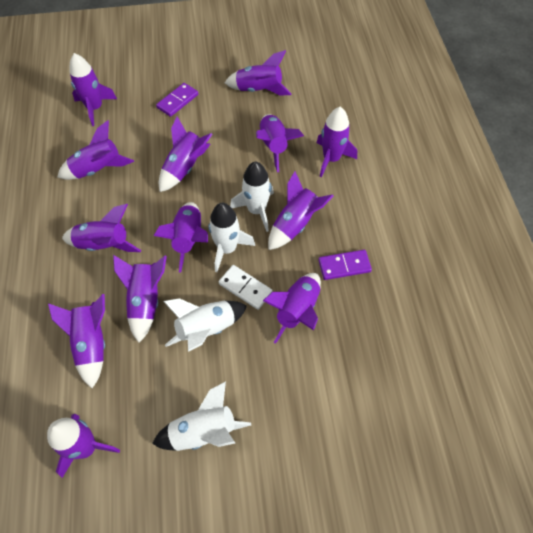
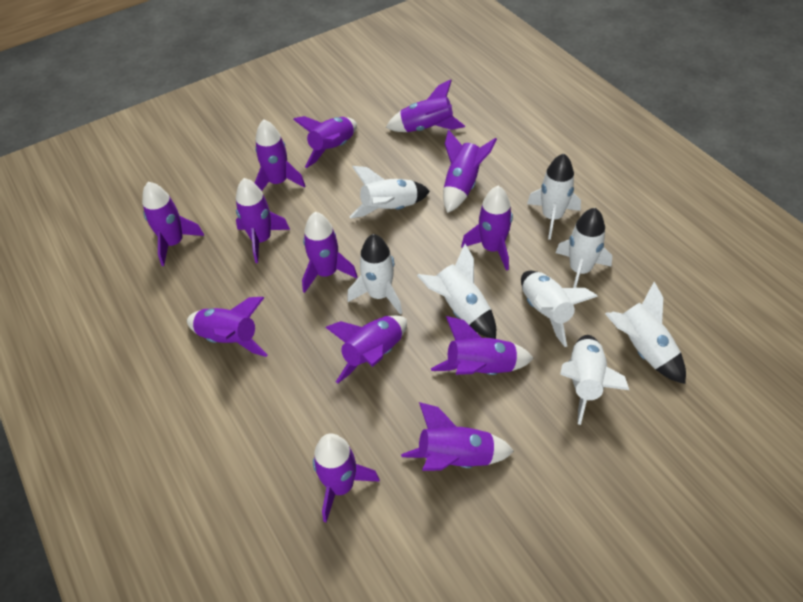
purple domino: 2 -> 0
white domino: 1 -> 0
white rocket: 4 -> 8

